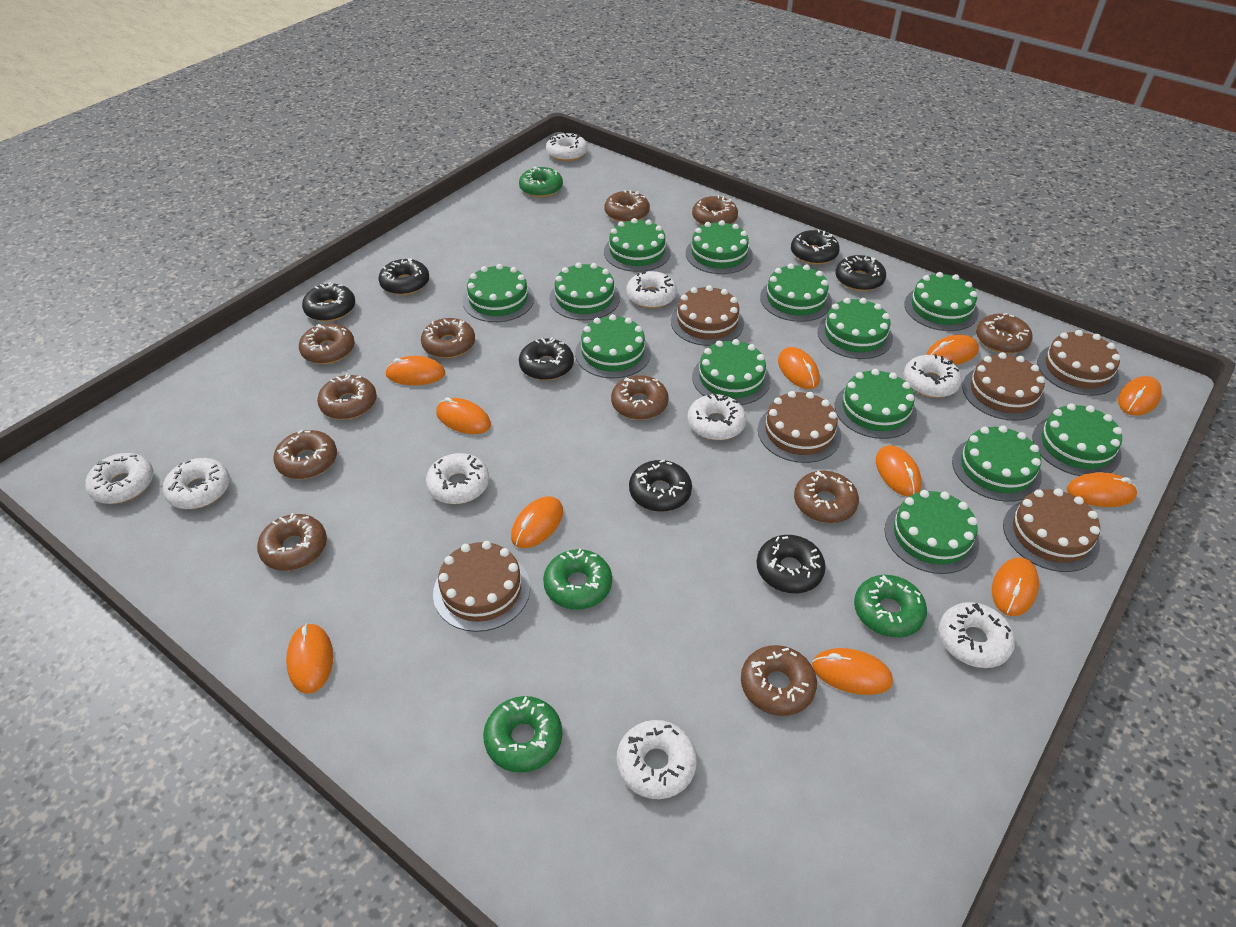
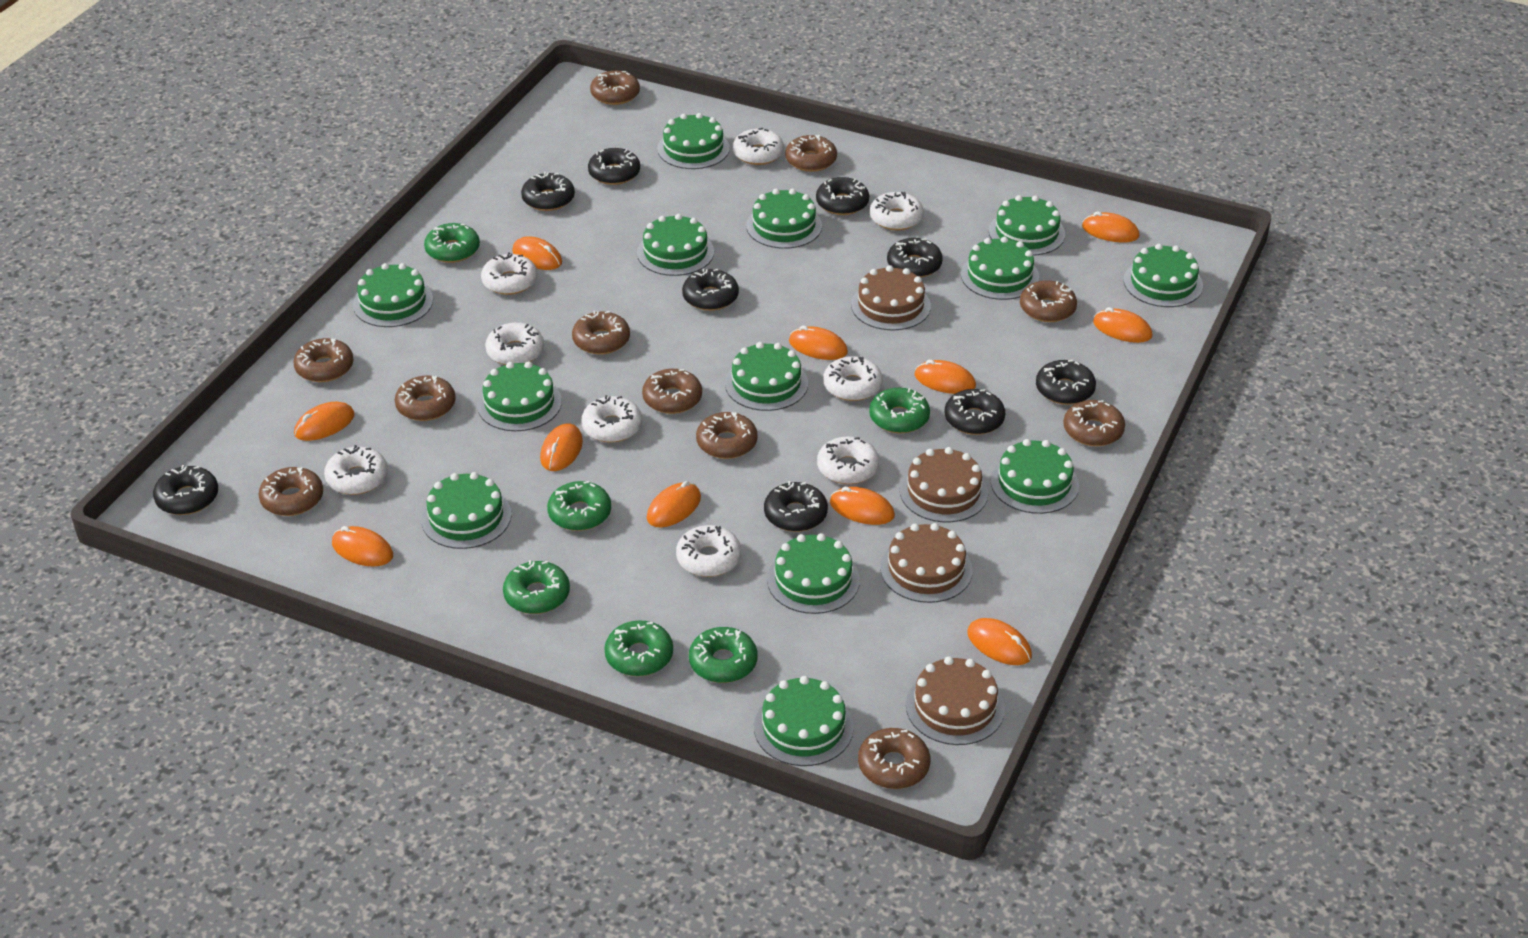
black donut: 7 -> 9
brown cake: 6 -> 4
green donut: 4 -> 6

